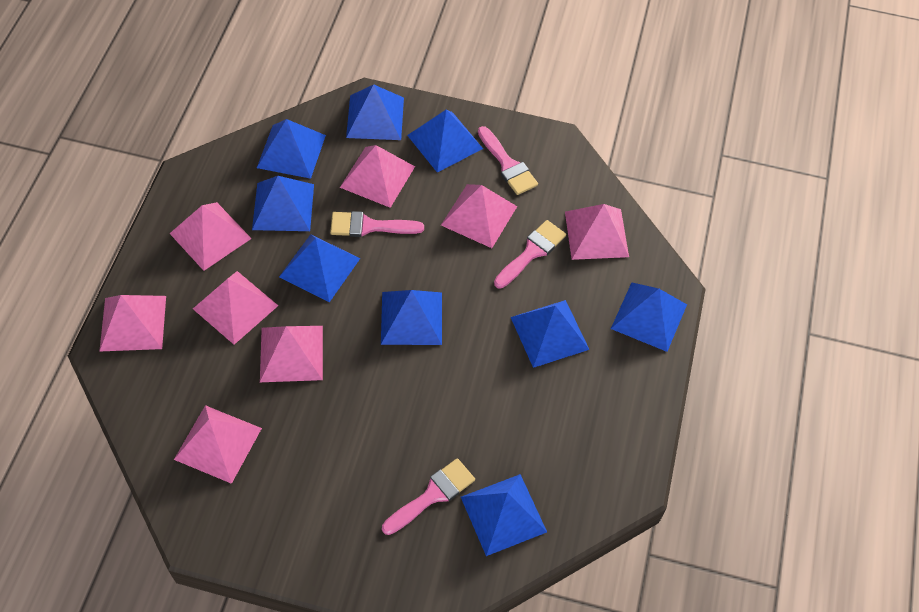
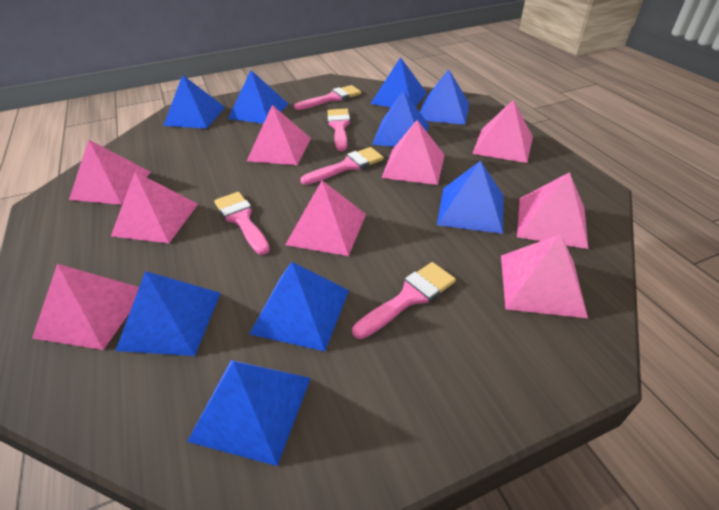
pink brush: 4 -> 5
pink pyramid: 8 -> 9

